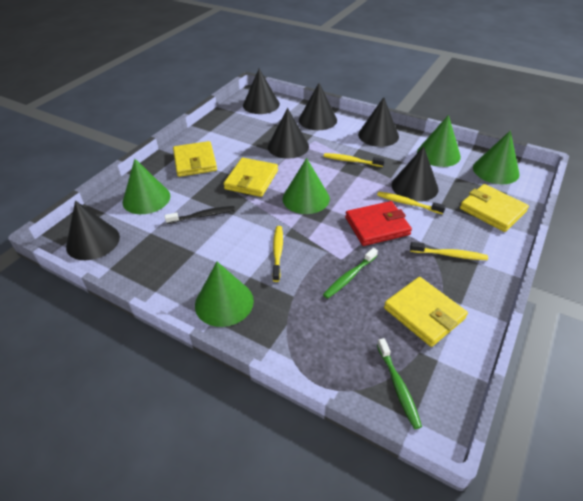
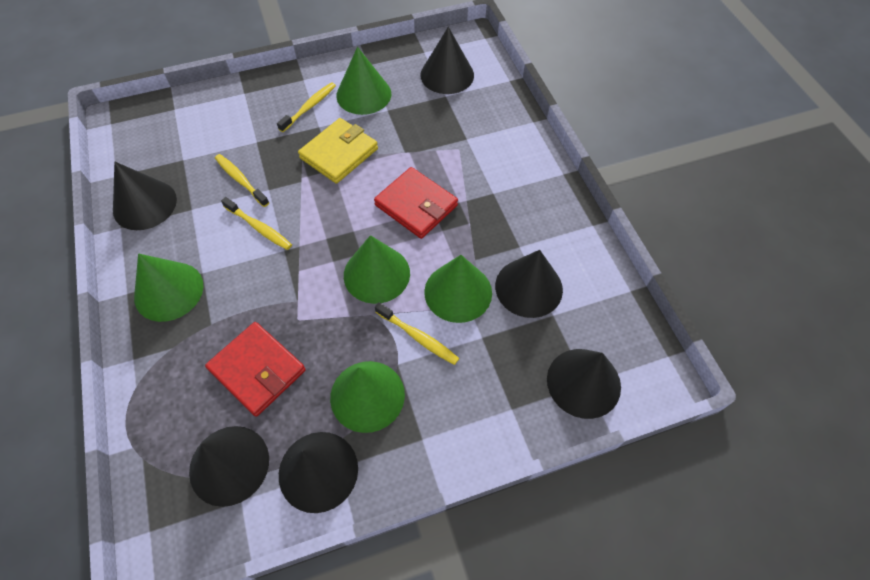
black toothbrush: 1 -> 0
green toothbrush: 2 -> 0
red wallet: 1 -> 2
yellow wallet: 4 -> 1

